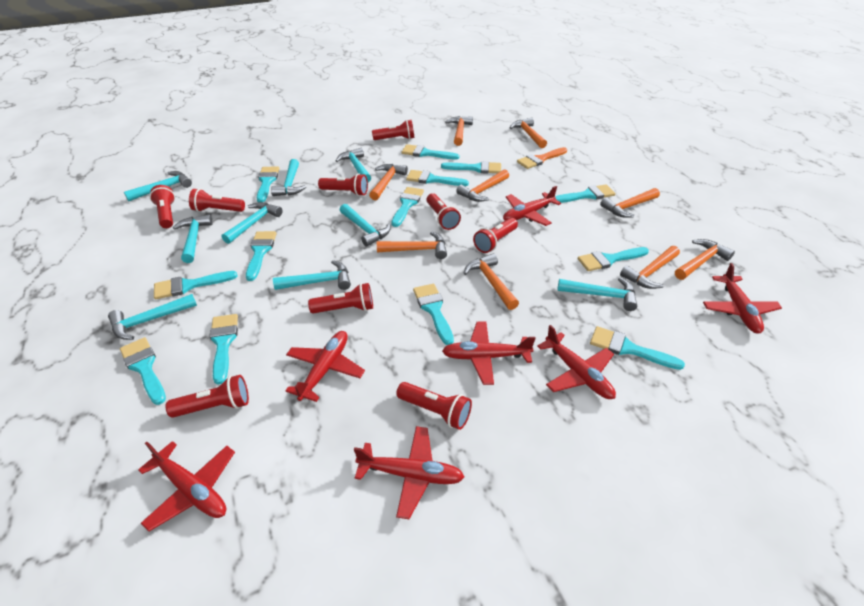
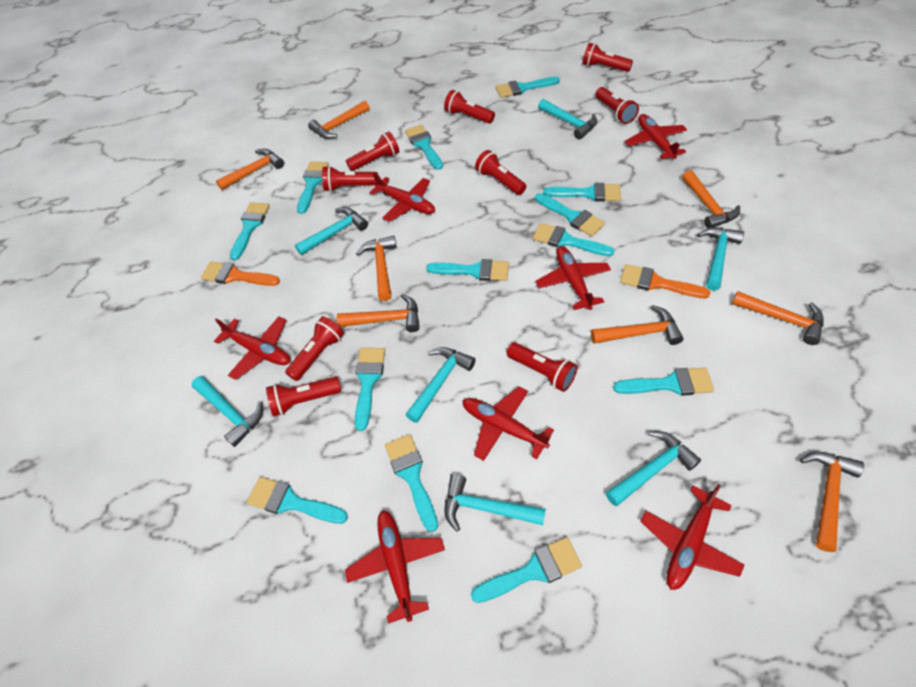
orange brush: 1 -> 2
orange hammer: 9 -> 8
turquoise hammer: 9 -> 7

